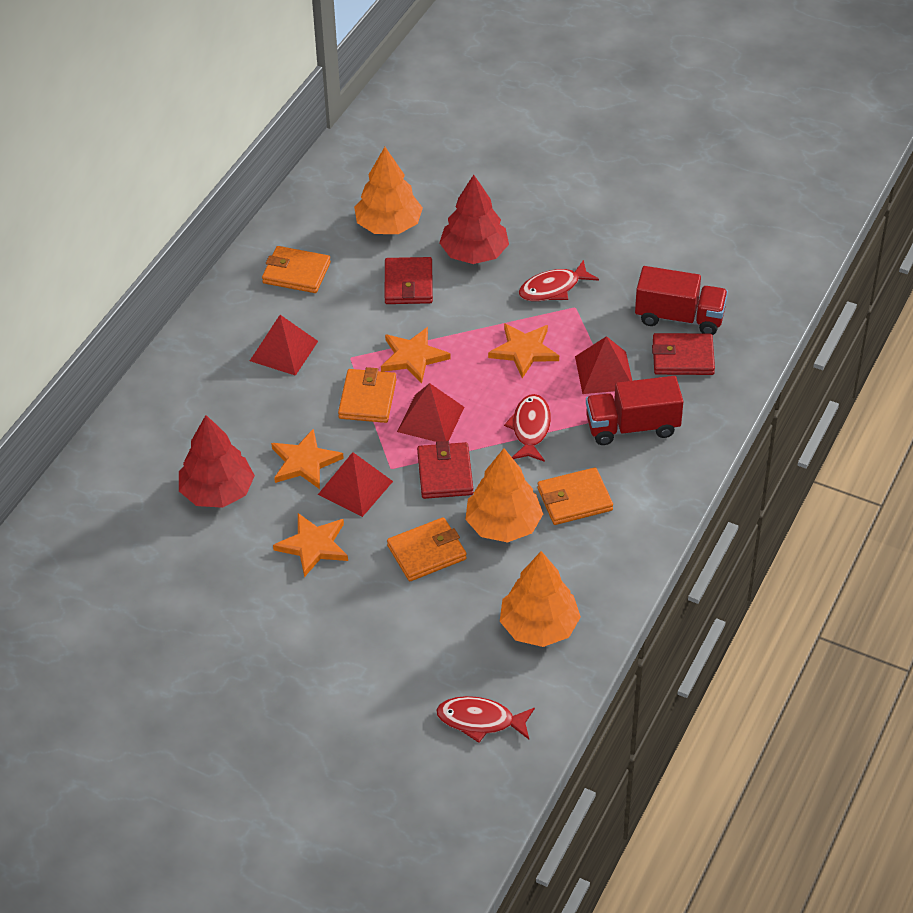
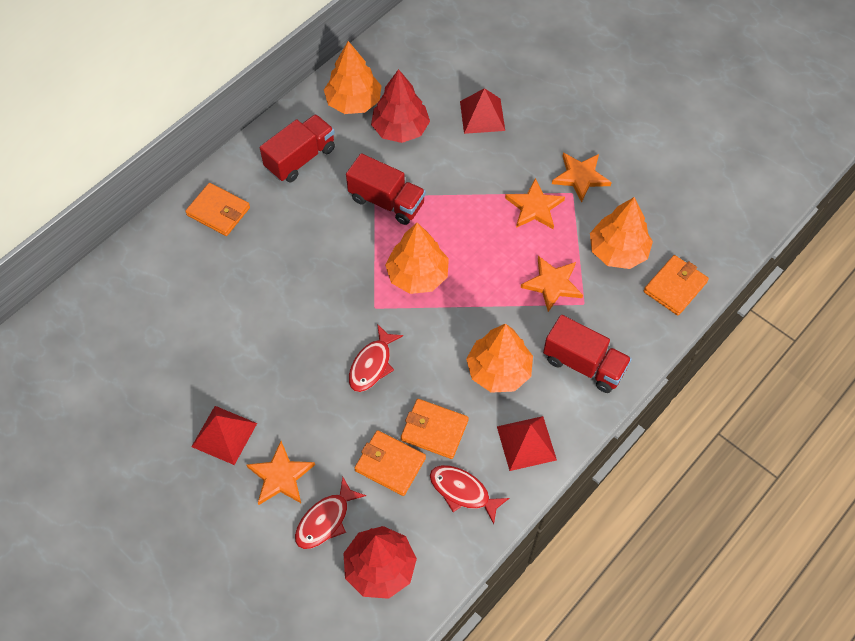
orange tree: 3 -> 4
red pyramid: 4 -> 3
red truck: 2 -> 3
red wallet: 3 -> 0

